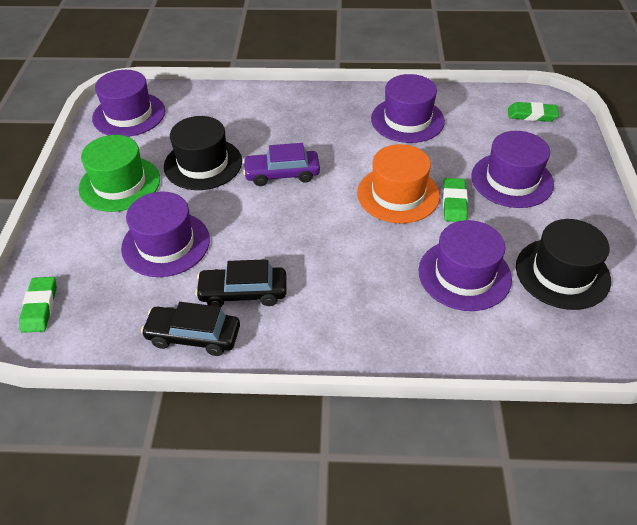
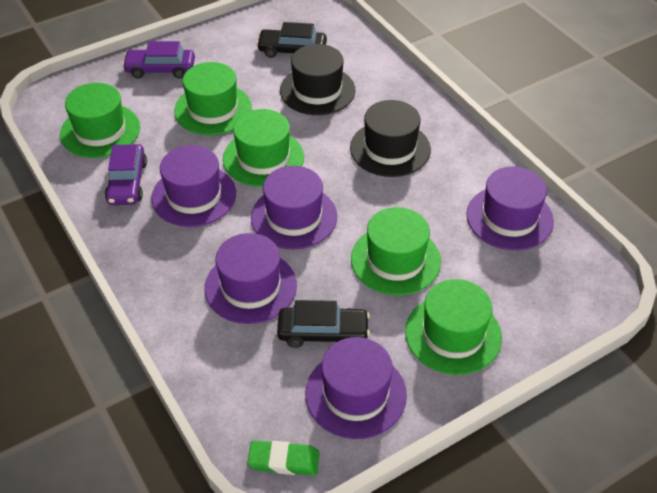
green eraser: 3 -> 1
green hat: 1 -> 5
orange hat: 1 -> 0
purple car: 1 -> 2

